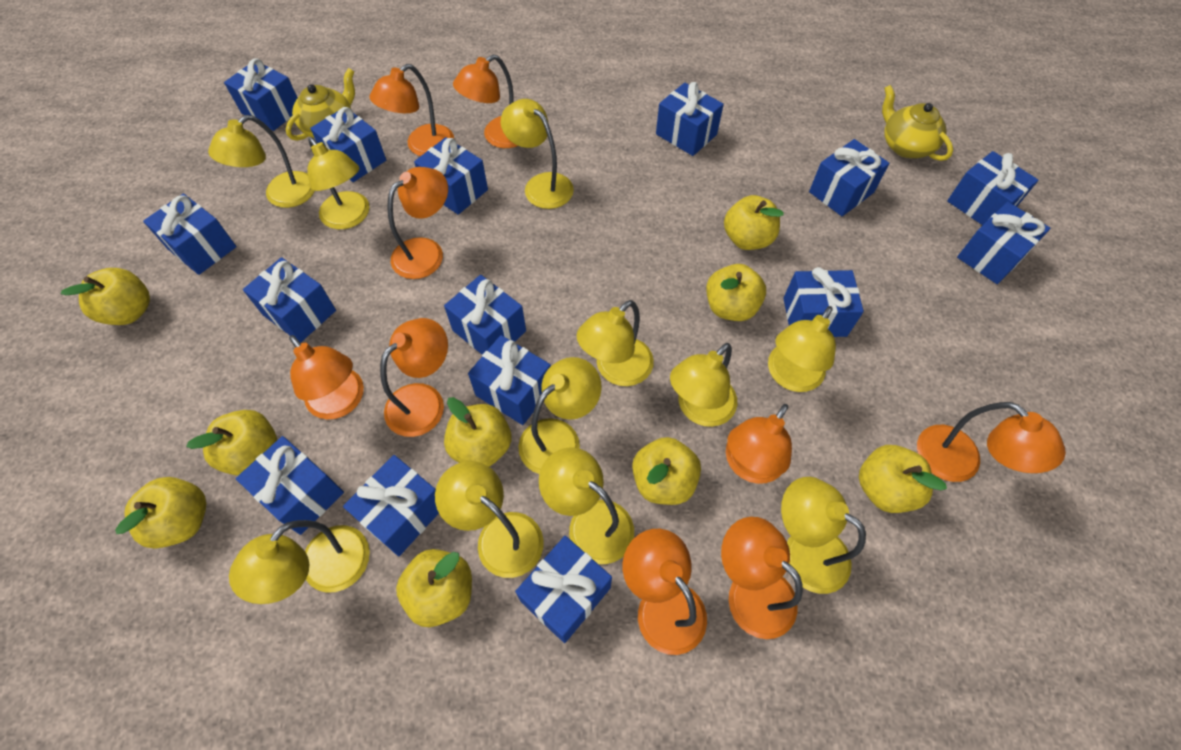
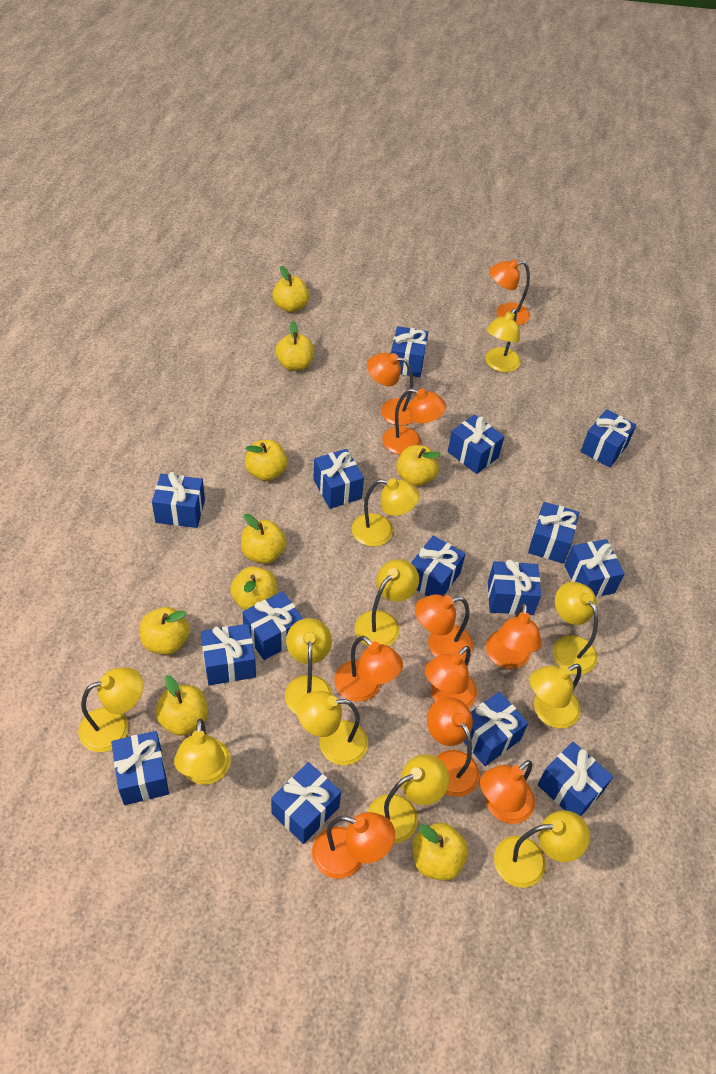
orange lamp: 9 -> 10
yellow teapot: 2 -> 0

